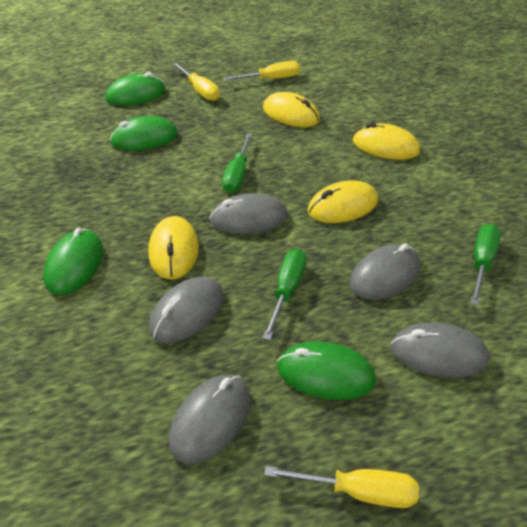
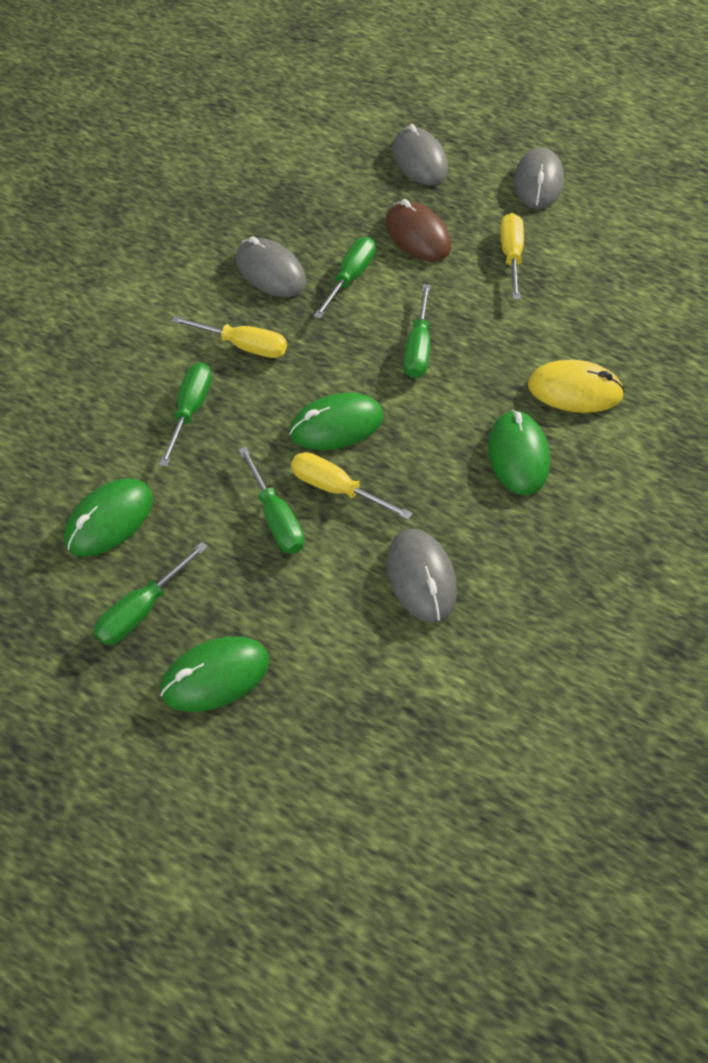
brown mouse: 0 -> 1
green screwdriver: 3 -> 5
grey mouse: 5 -> 4
yellow mouse: 4 -> 1

